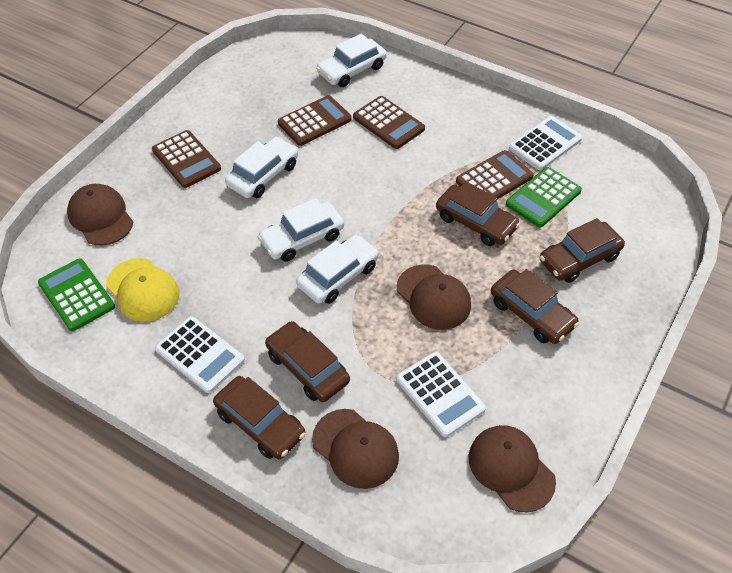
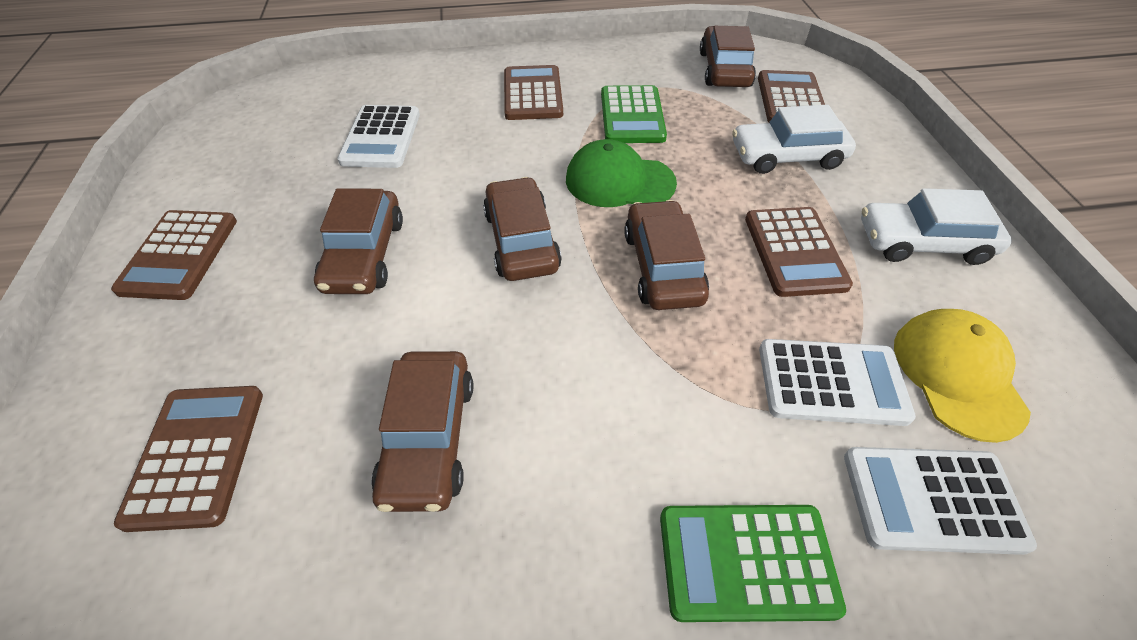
brown calculator: 4 -> 5
brown cap: 4 -> 0
green cap: 0 -> 1
white car: 4 -> 2

